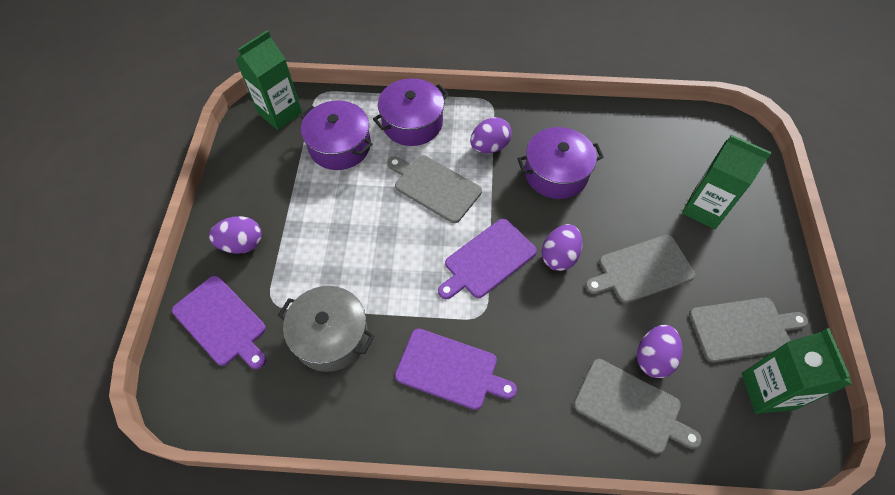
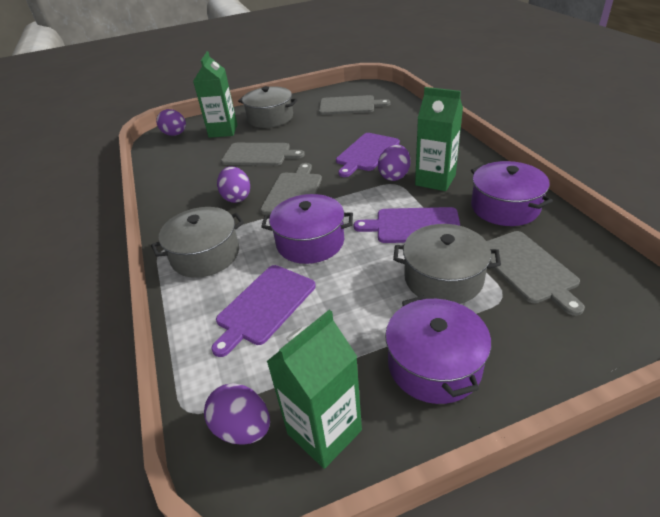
grey pot: 1 -> 3

